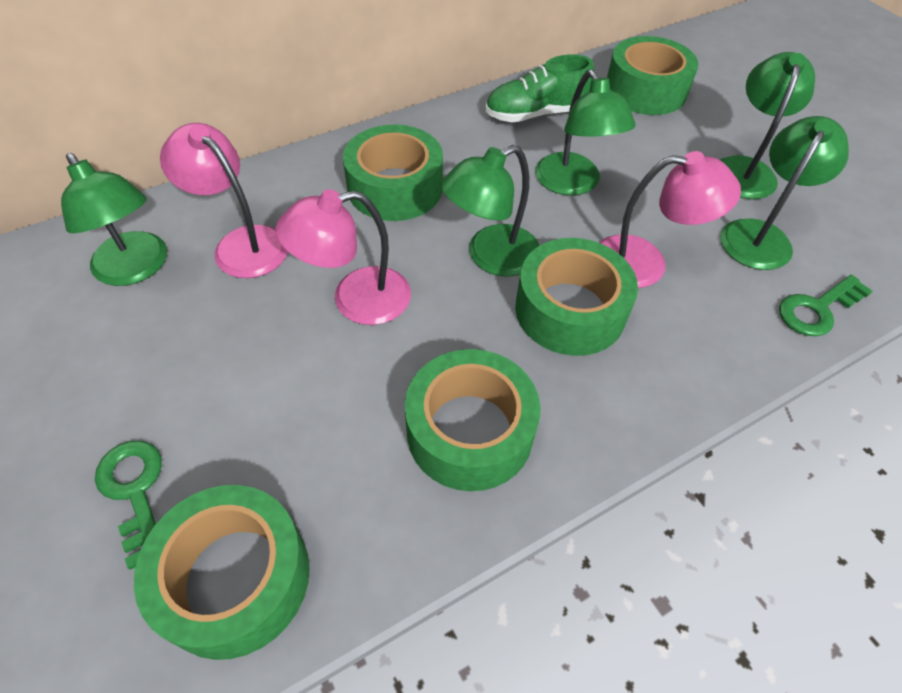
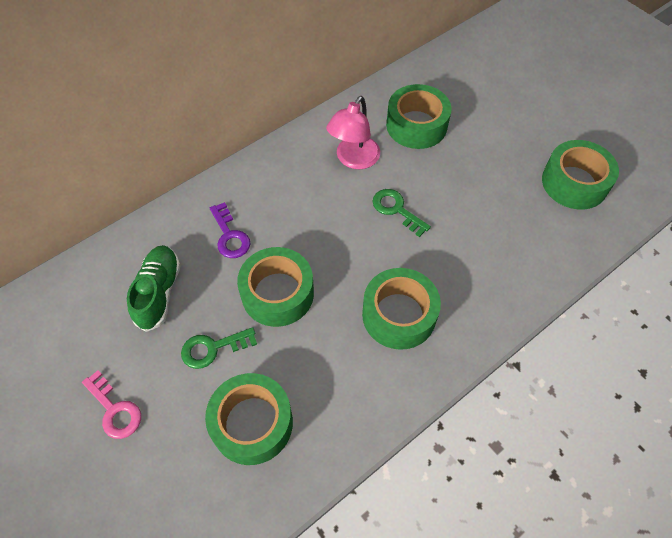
green lamp: 5 -> 0
pink key: 0 -> 1
pink lamp: 3 -> 1
purple key: 0 -> 1

